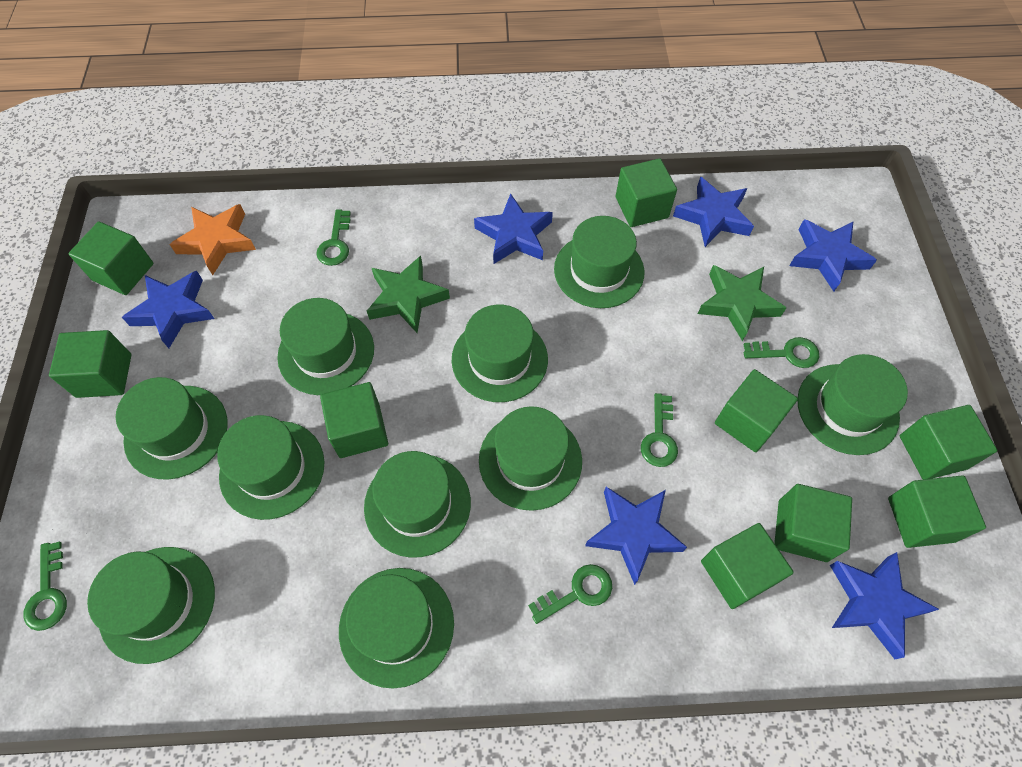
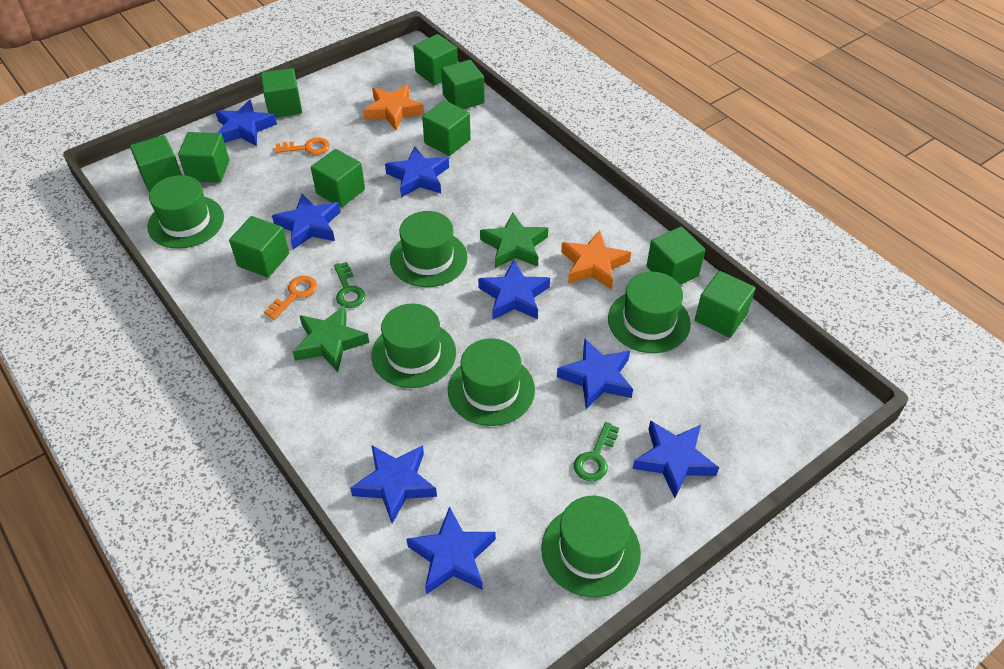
blue star: 6 -> 8
green cube: 9 -> 10
green hat: 10 -> 6
green key: 5 -> 2
orange key: 0 -> 2
orange star: 1 -> 2

